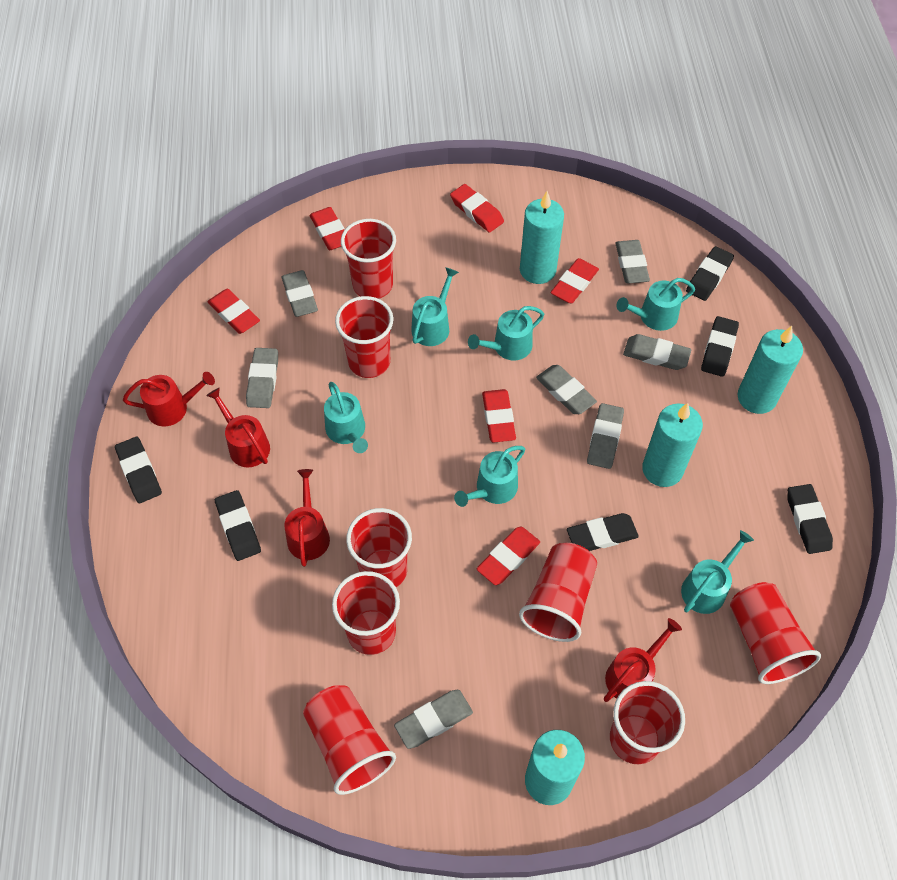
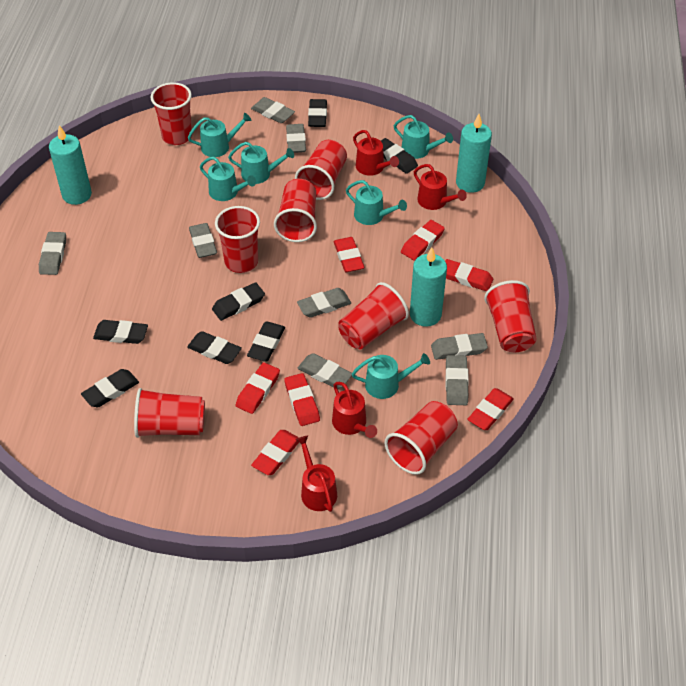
black eraser: 6 -> 7
grey eraser: 7 -> 8
red eraser: 6 -> 7
turquoise candle: 4 -> 3

